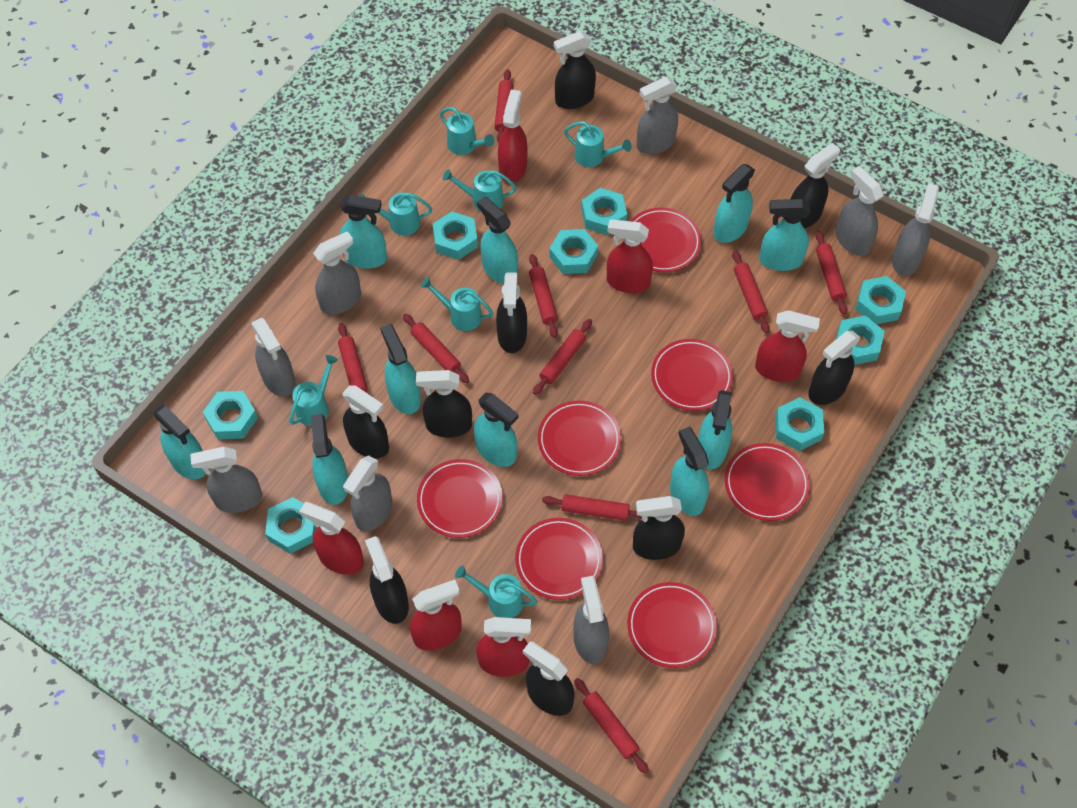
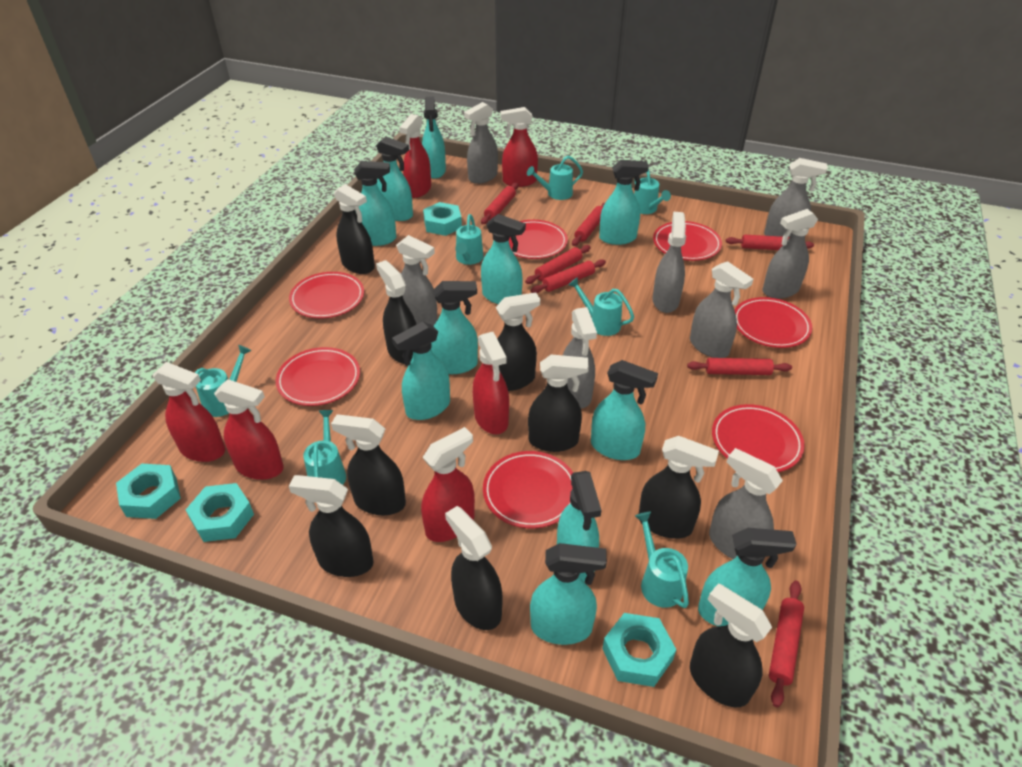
red rolling pin: 9 -> 7
turquoise nut: 8 -> 4
turquoise spray bottle: 10 -> 11

